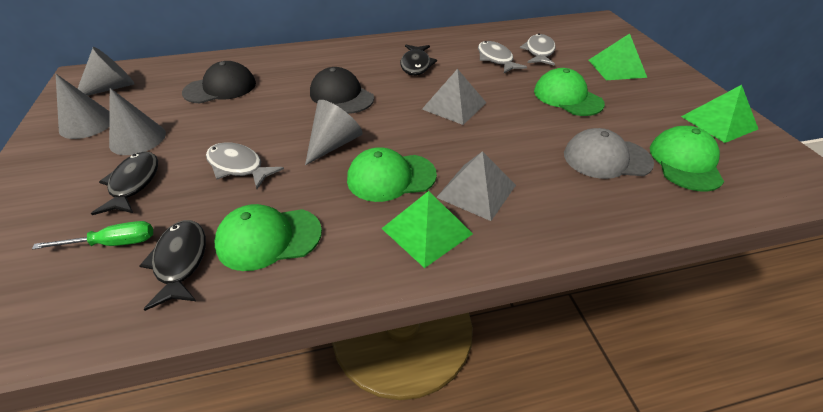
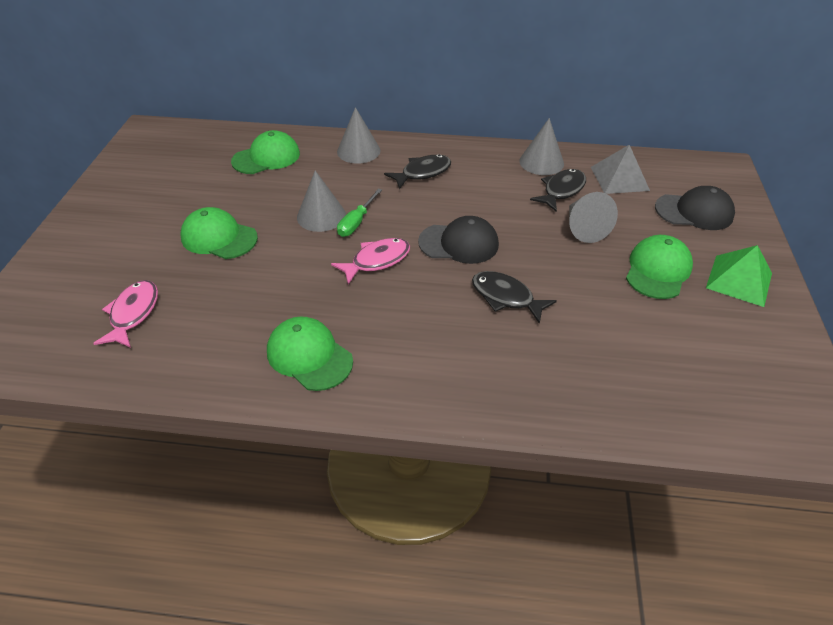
green pyramid: 3 -> 1
grey cap: 1 -> 0
grey fish: 3 -> 0
grey pyramid: 2 -> 1
pink fish: 0 -> 2

